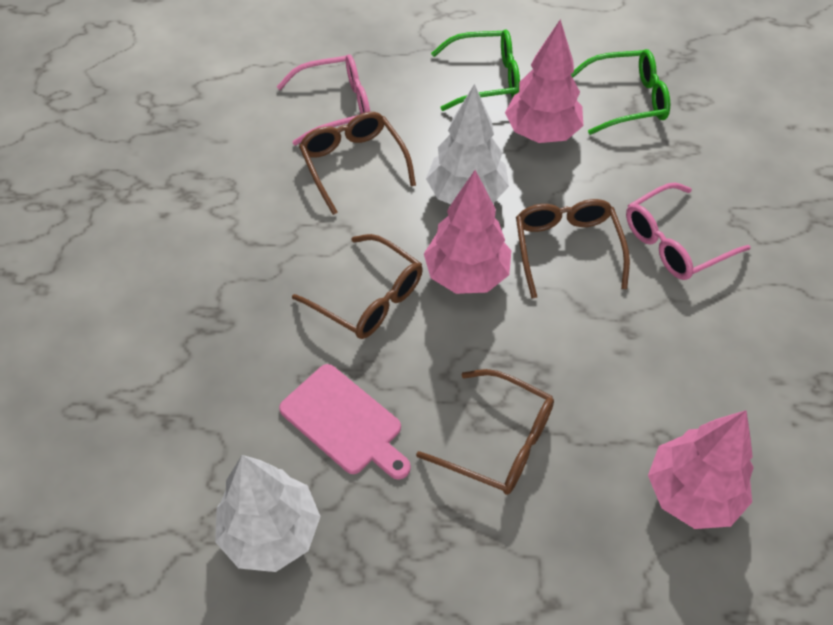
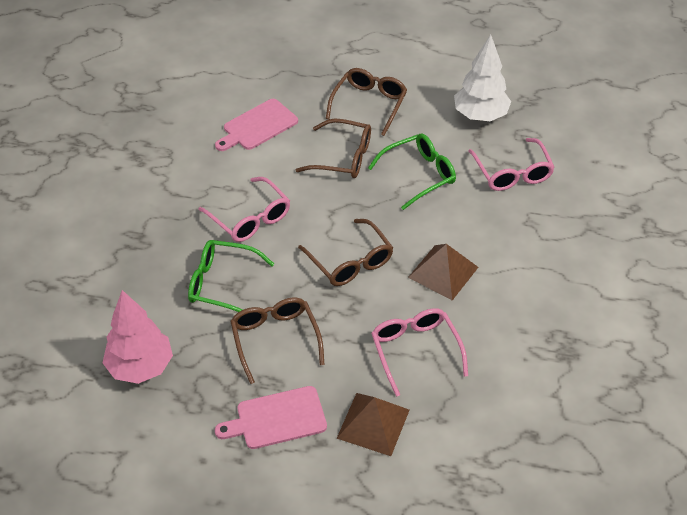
brown pyramid: 0 -> 2
pink cutting board: 1 -> 2
pink glasses: 2 -> 3
pink tree: 3 -> 1
white tree: 2 -> 1

